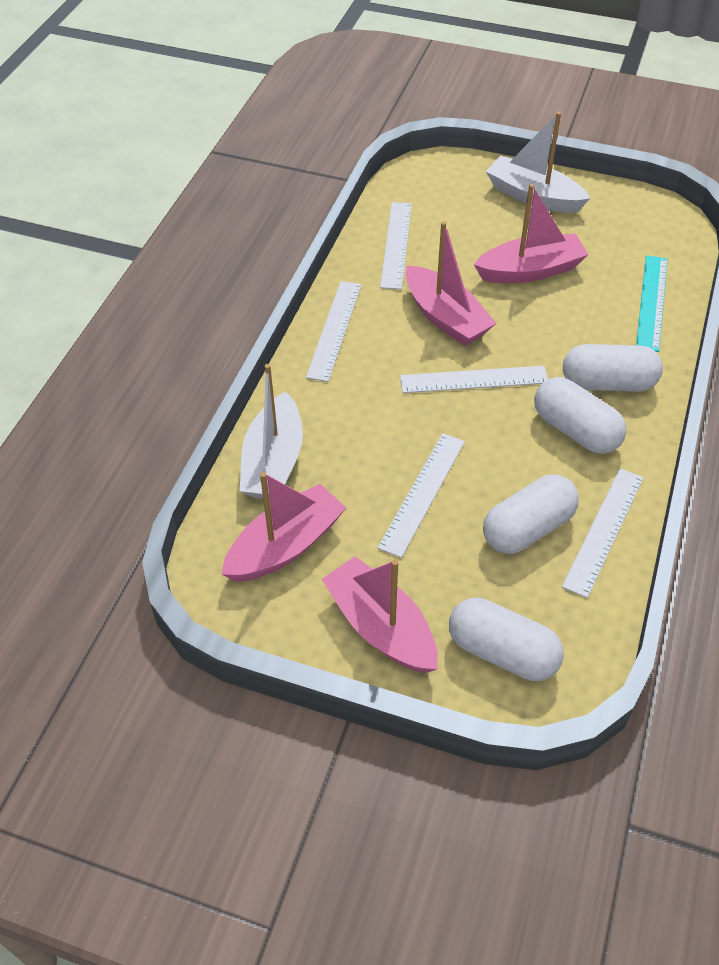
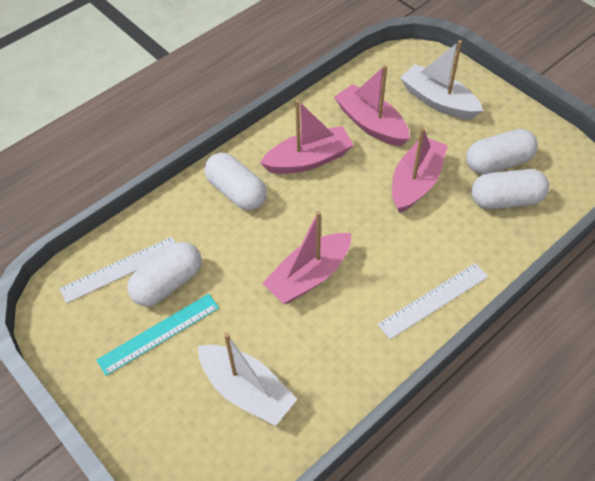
white ruler: 5 -> 2

